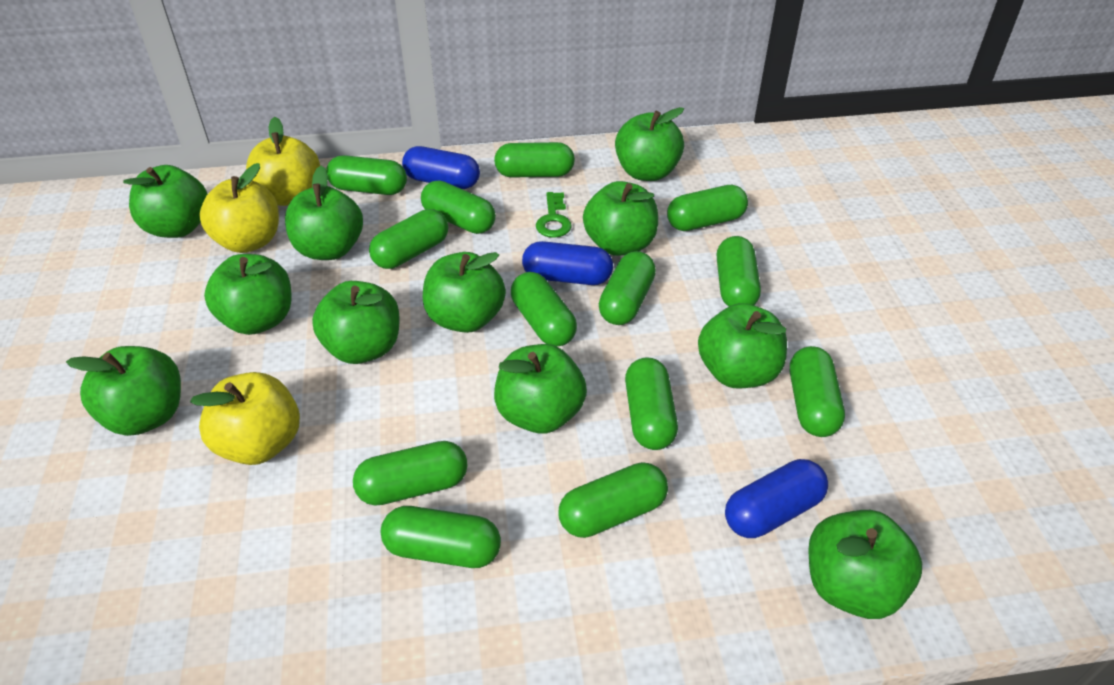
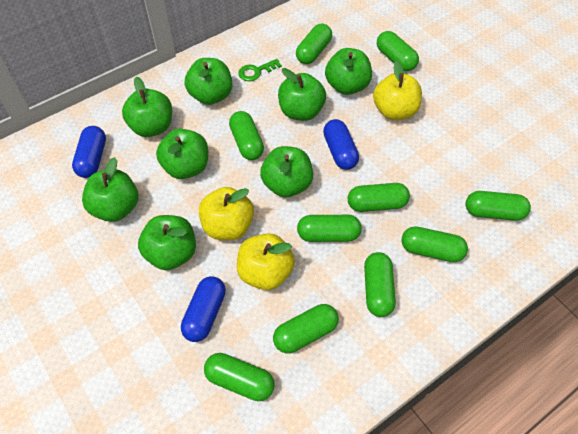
green apple: 11 -> 8
green capsule: 13 -> 10

